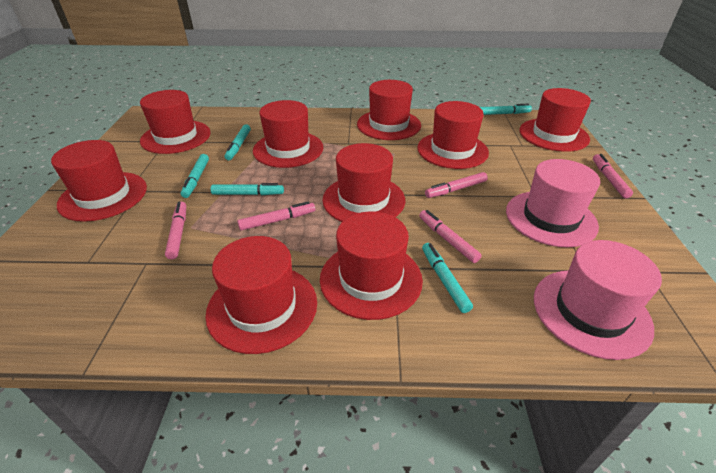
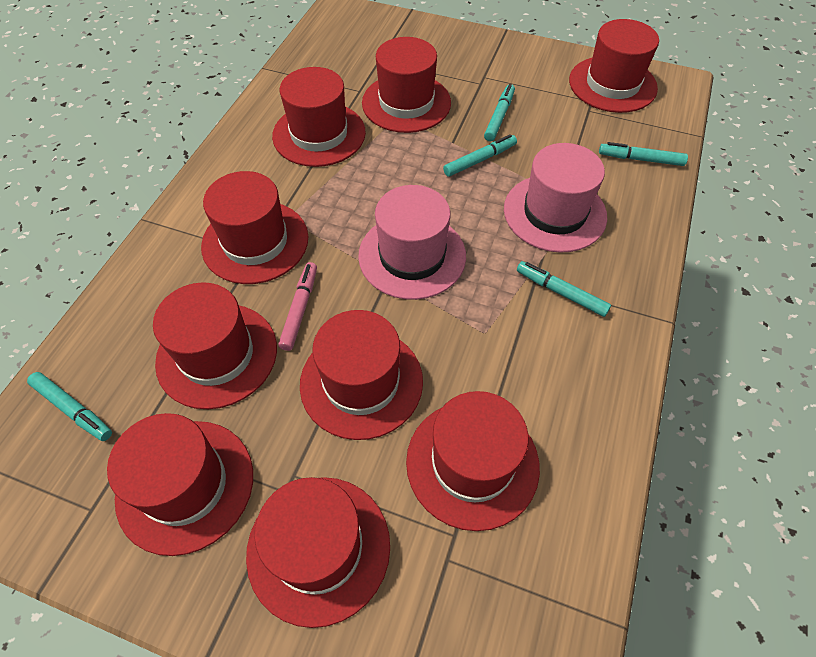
pink marker: 5 -> 1

